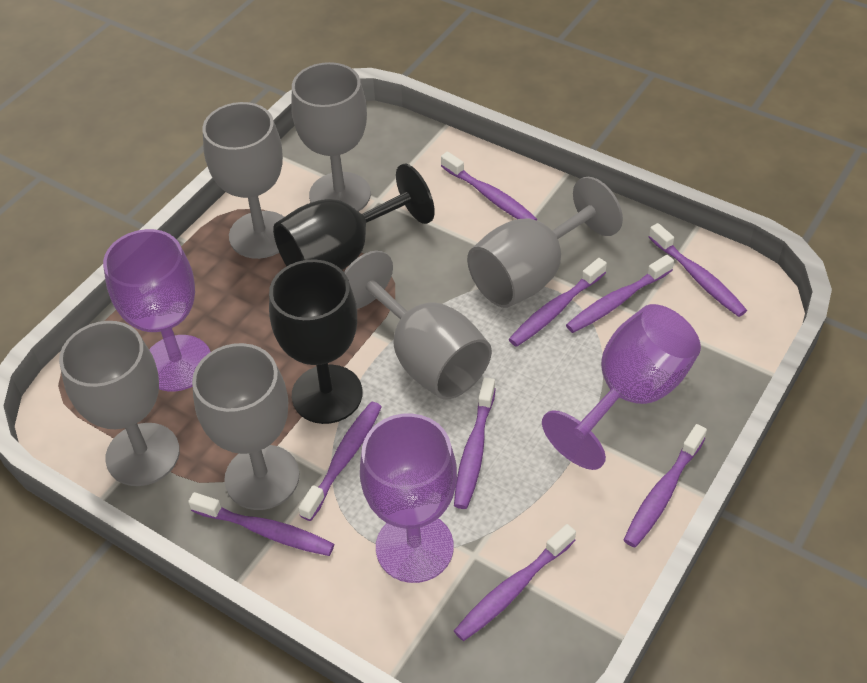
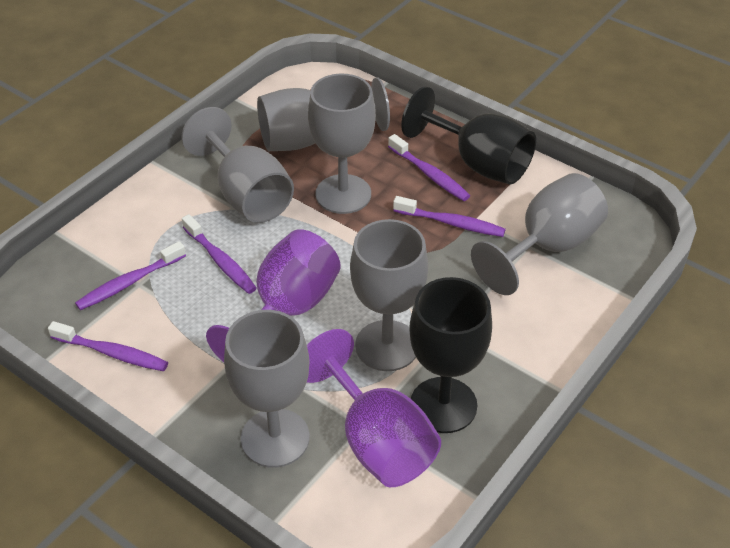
purple goblet: 3 -> 2
purple toothbrush: 9 -> 5

